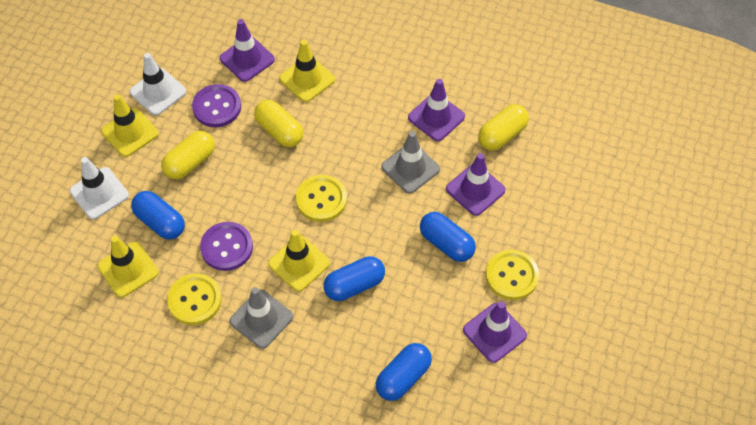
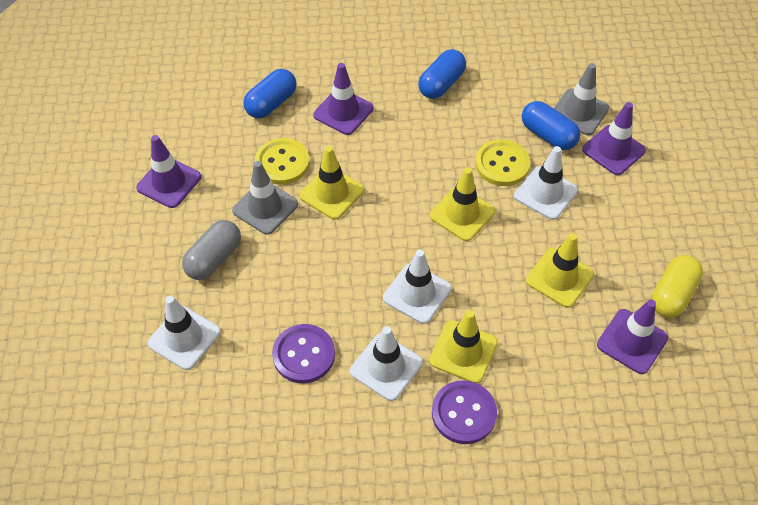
blue capsule: 4 -> 3
grey capsule: 0 -> 1
white traffic cone: 2 -> 4
yellow button: 3 -> 2
yellow capsule: 3 -> 1

